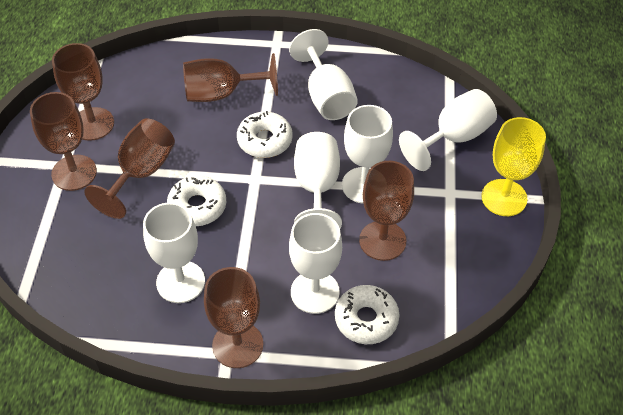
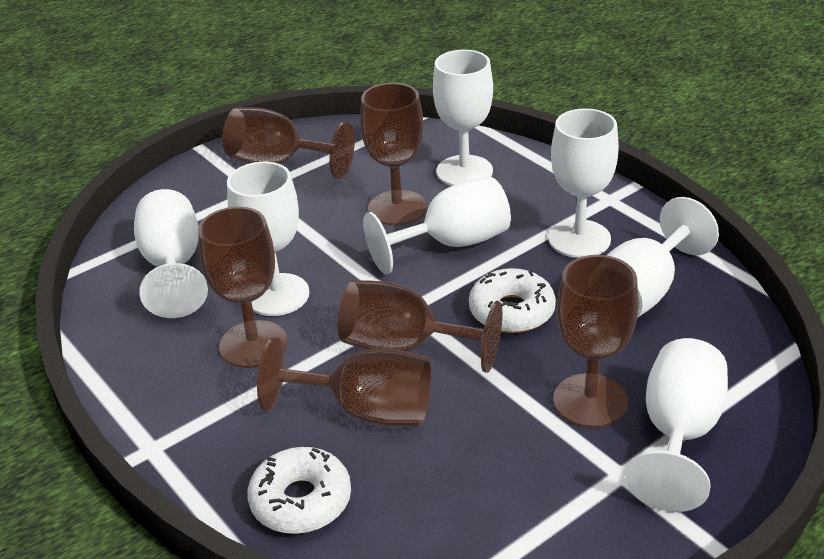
white donut: 3 -> 2
white goblet: 6 -> 7
yellow goblet: 1 -> 0

